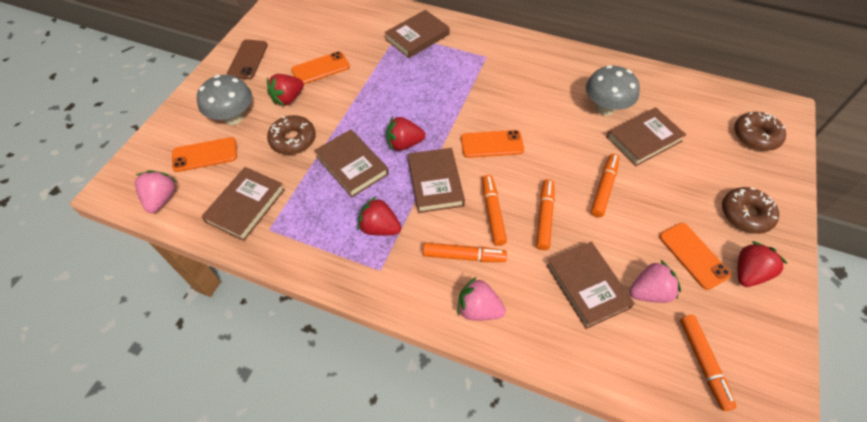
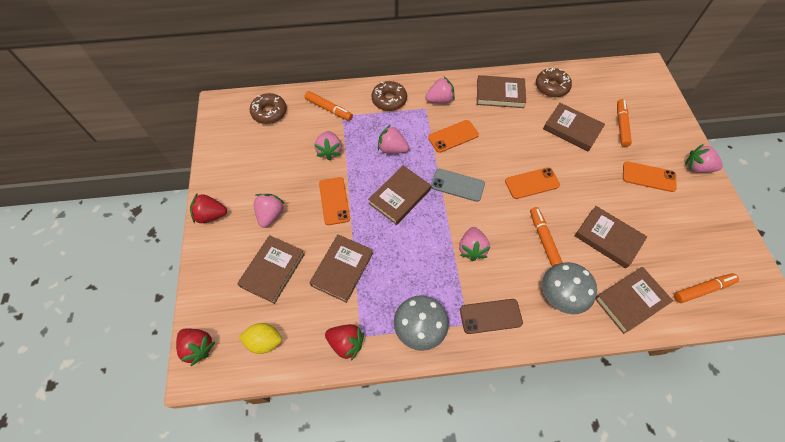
brown book: 6 -> 7
grey phone: 0 -> 1
orange marker: 5 -> 4
pink strawberry: 3 -> 6
red strawberry: 4 -> 3
yellow lemon: 0 -> 1

